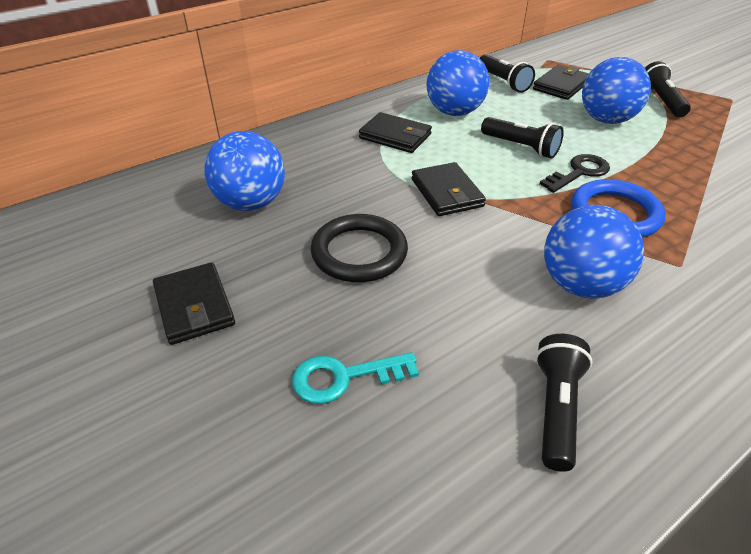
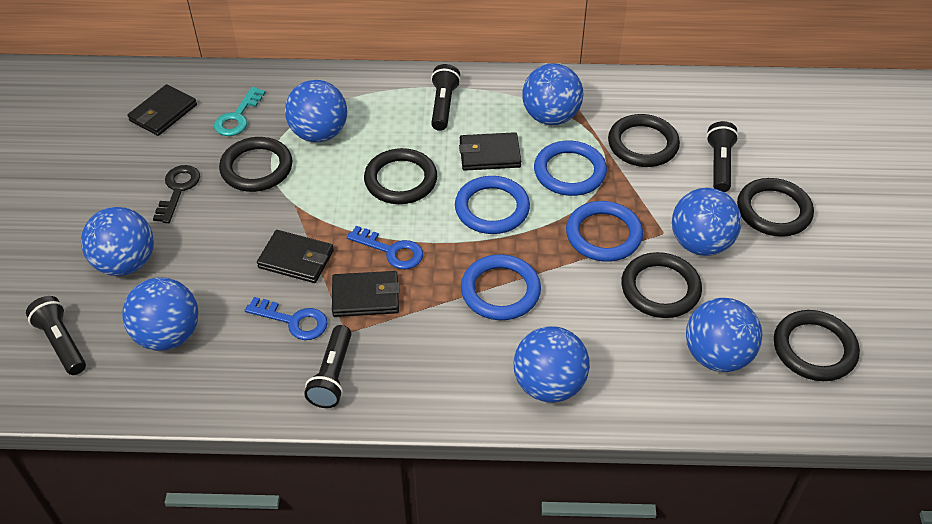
black ring: 1 -> 6
blue ball: 4 -> 7
blue key: 0 -> 2
blue ring: 1 -> 4

